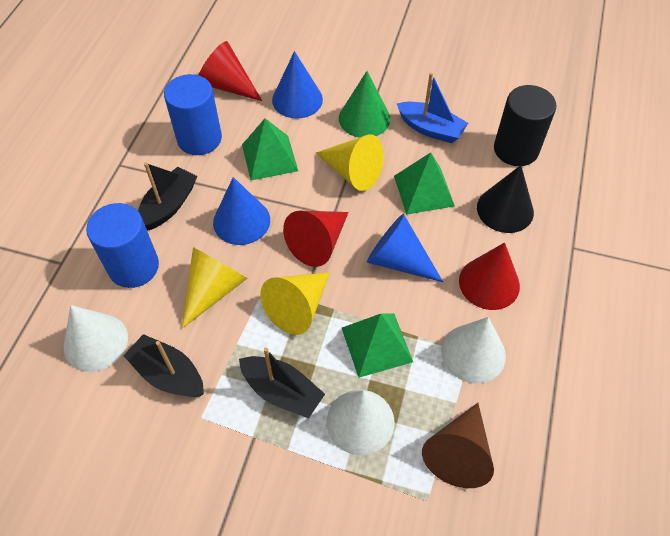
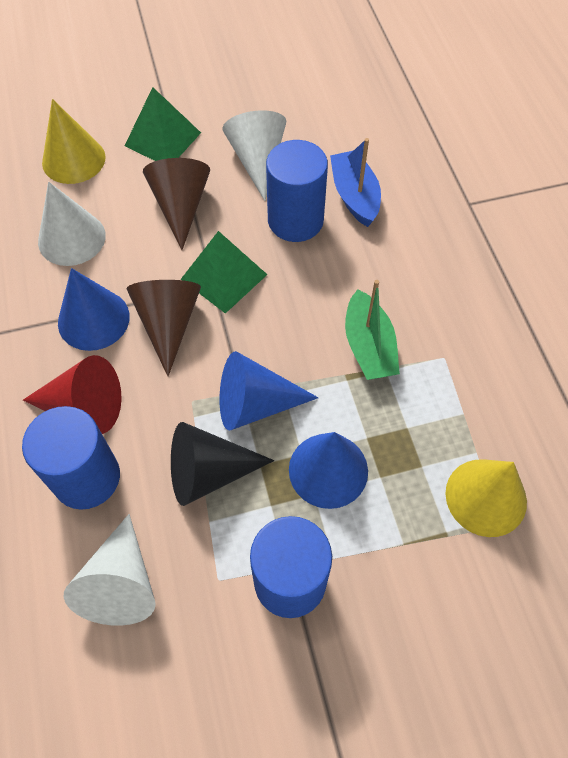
black boat: 3 -> 0
black cylinder: 1 -> 0
blue cylinder: 2 -> 3
brown cone: 1 -> 2
green boat: 0 -> 1
green cone: 1 -> 0
green pyramid: 3 -> 2
red cone: 3 -> 1
yellow cone: 3 -> 2

